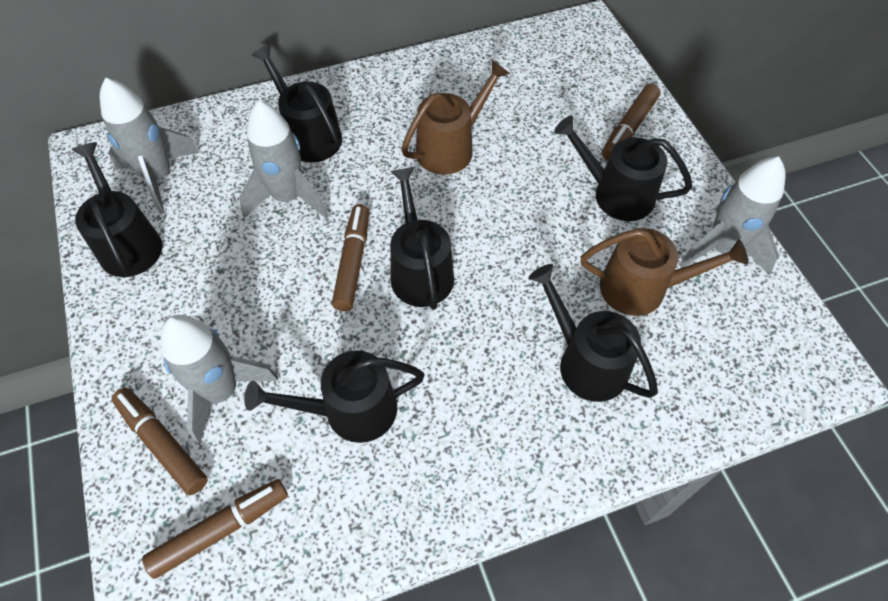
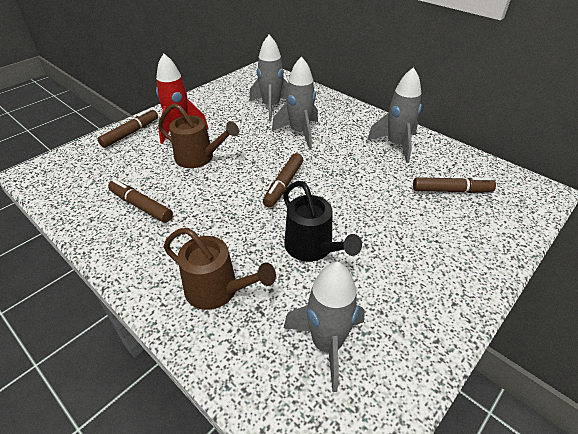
black watering can: 6 -> 1
red rocket: 0 -> 1

